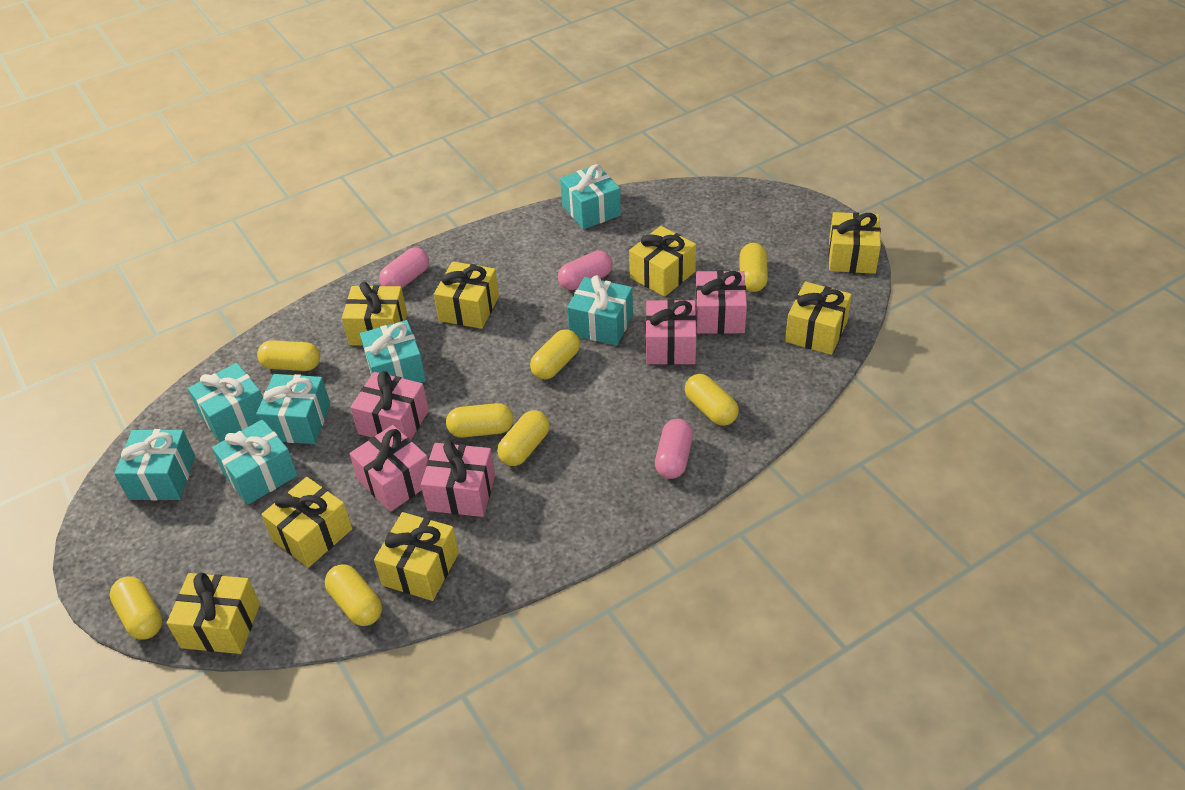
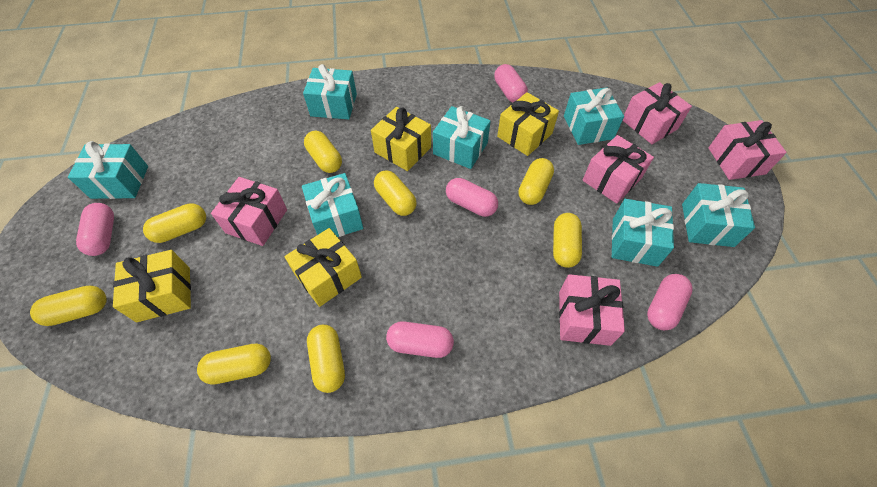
pink capsule: 3 -> 5
yellow gift: 8 -> 4

